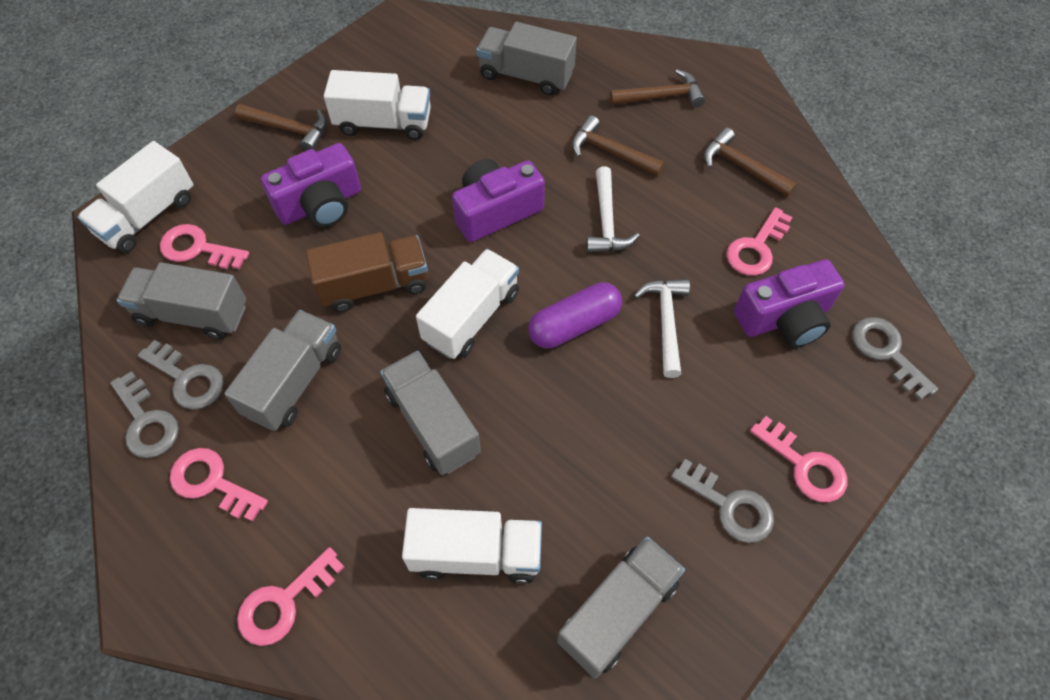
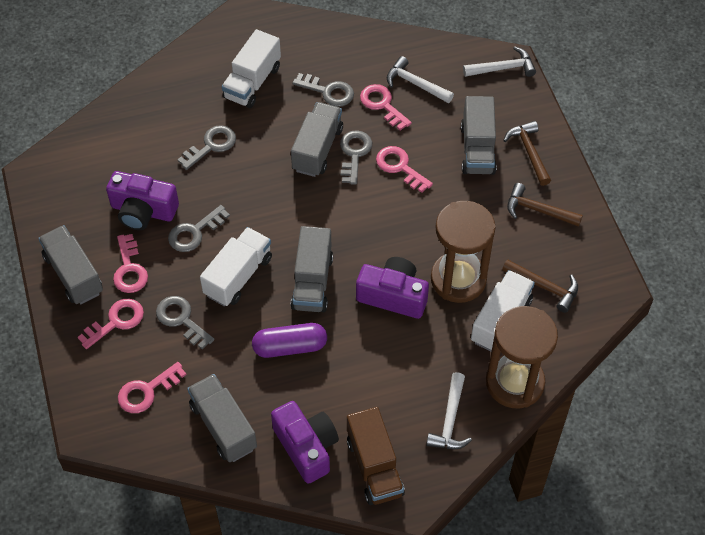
brown hammer: 4 -> 3
brown hourglass: 0 -> 2
grey key: 4 -> 5
white hammer: 2 -> 3
white truck: 4 -> 3

